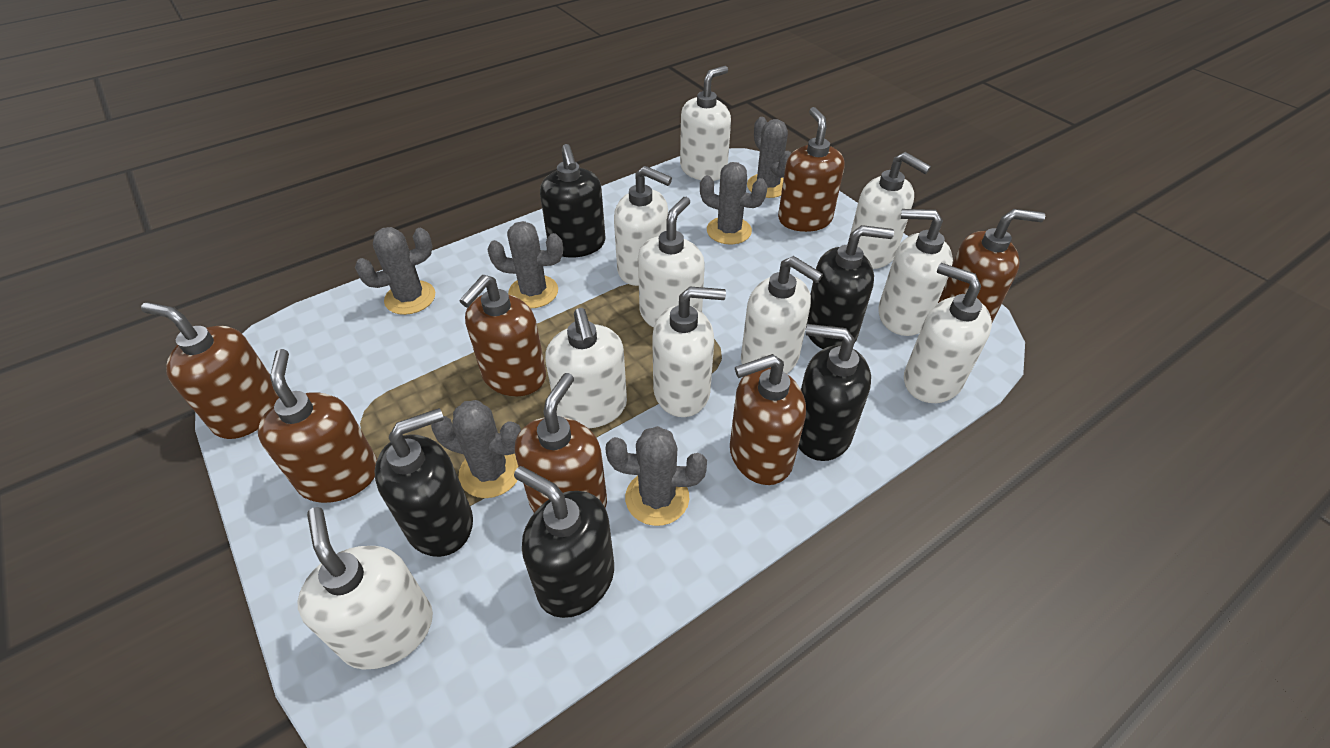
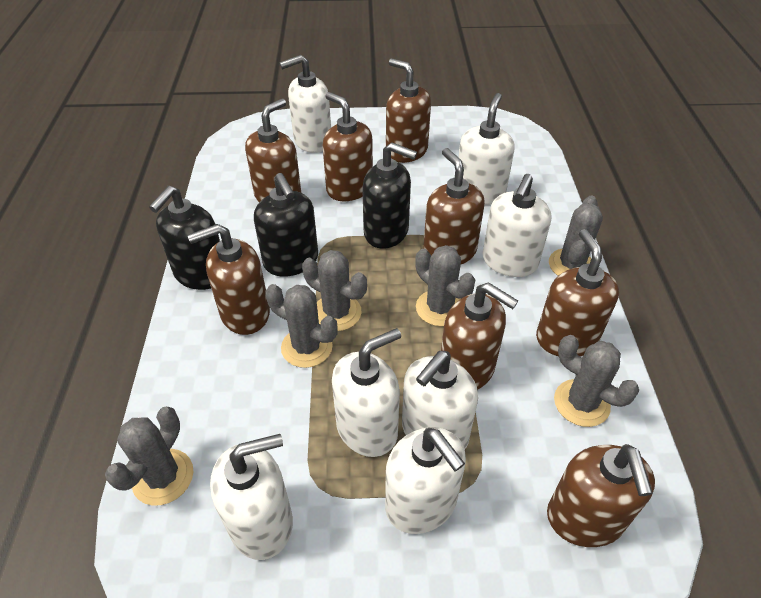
black soap dispenser: 5 -> 3
brown soap dispenser: 7 -> 8
white soap dispenser: 10 -> 7

